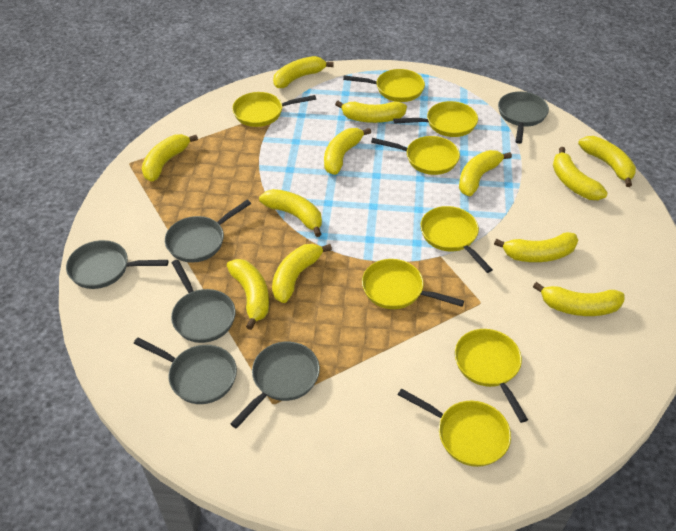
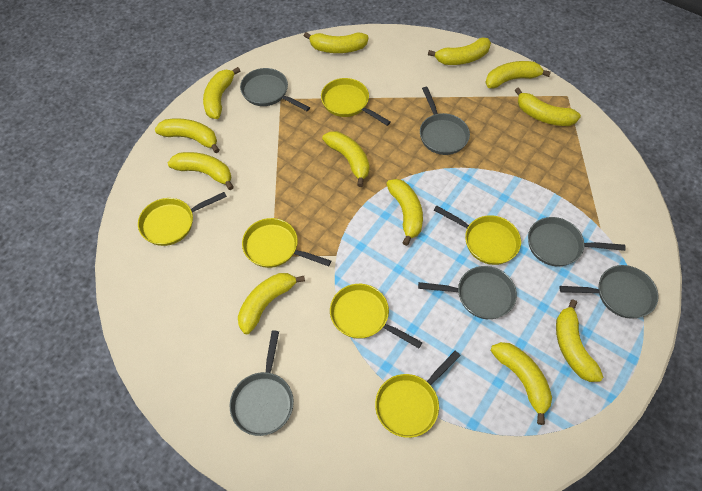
yellow pan: 8 -> 6

